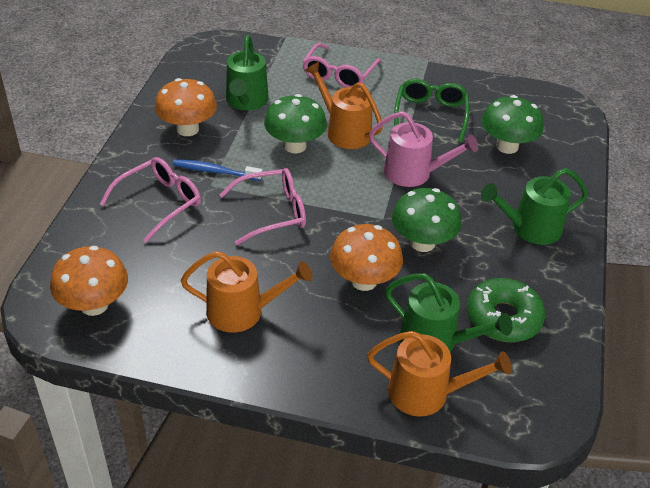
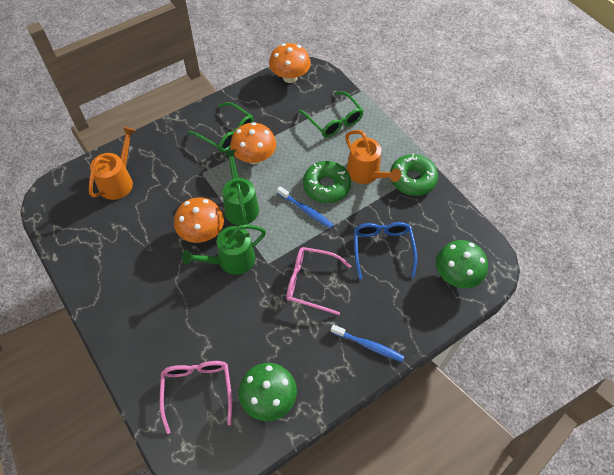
blue glasses: 0 -> 1
blue toothbrush: 1 -> 2
green donut: 1 -> 2
green glasses: 1 -> 2
green mushroom: 3 -> 2
green watering can: 3 -> 2
orange watering can: 3 -> 2
pink glasses: 3 -> 2
pink watering can: 1 -> 0

